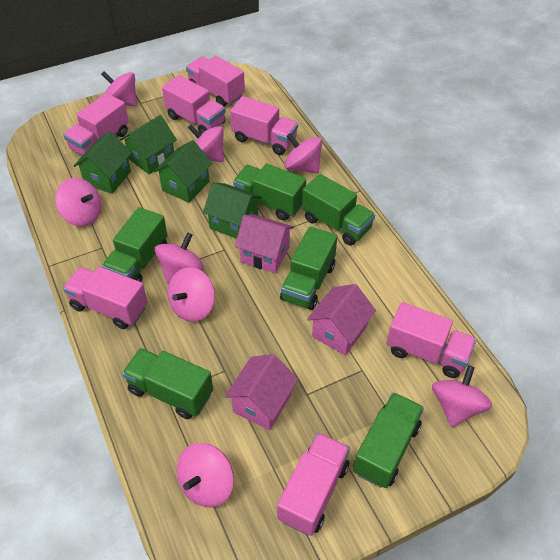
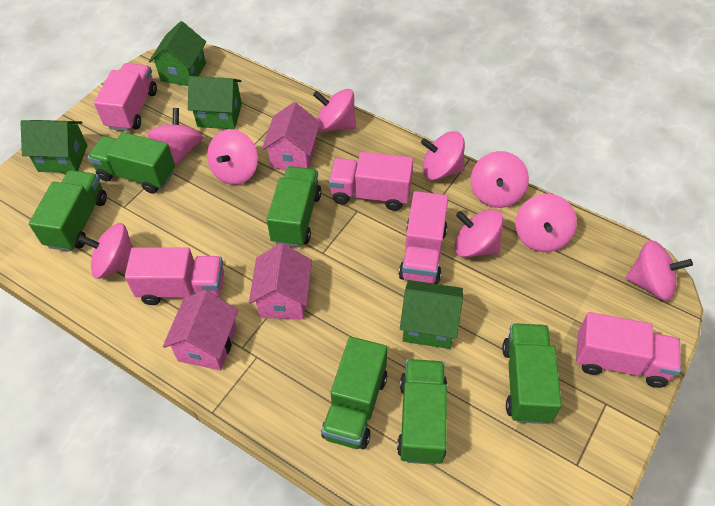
pink spinning top: 8 -> 9
pink truck: 7 -> 5

